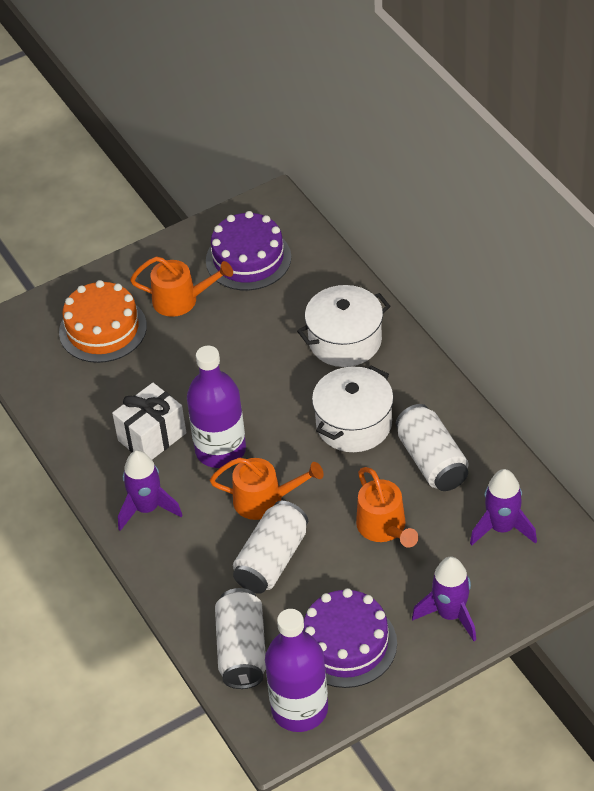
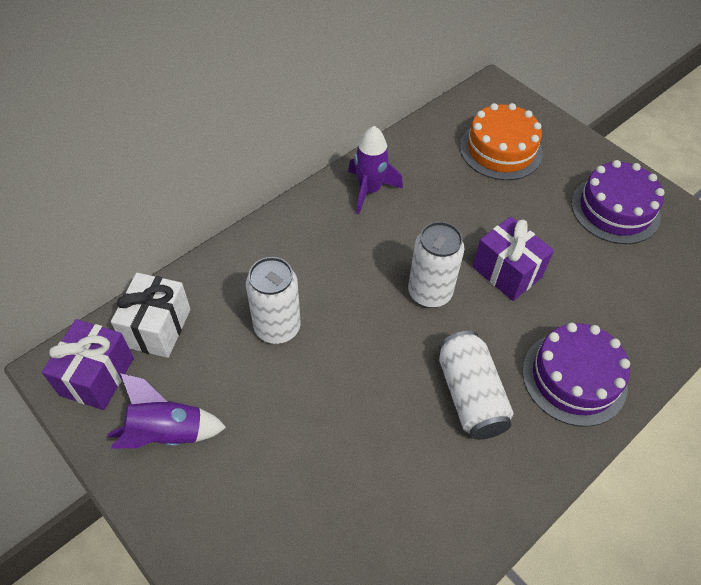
orange watering can: 3 -> 0
purple bottle: 2 -> 0
purple gift: 0 -> 2
purple rocket: 3 -> 2
white pot: 2 -> 0

